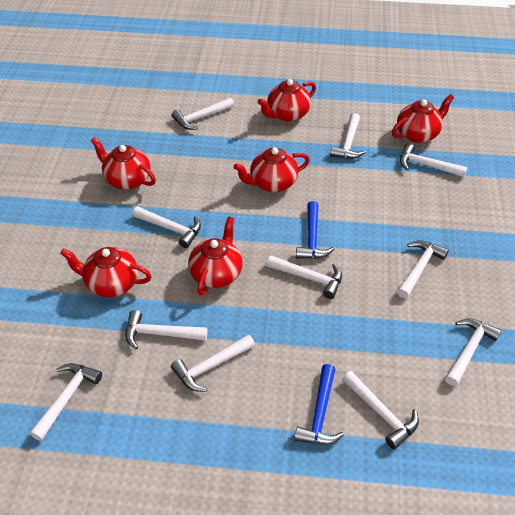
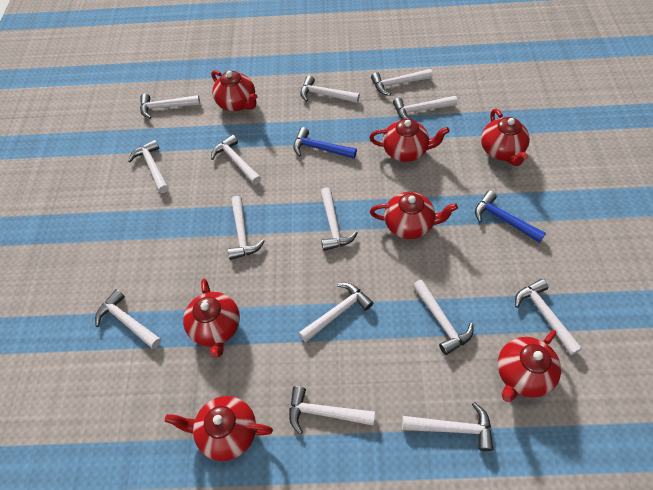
red teapot: 6 -> 7
white hammer: 11 -> 14

